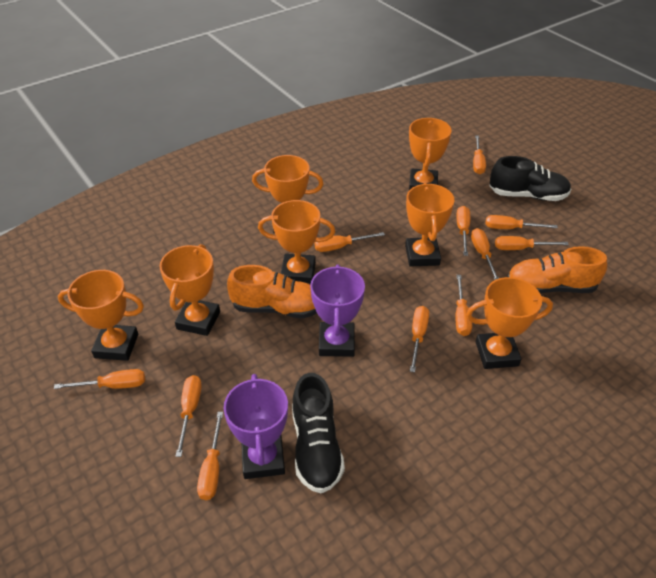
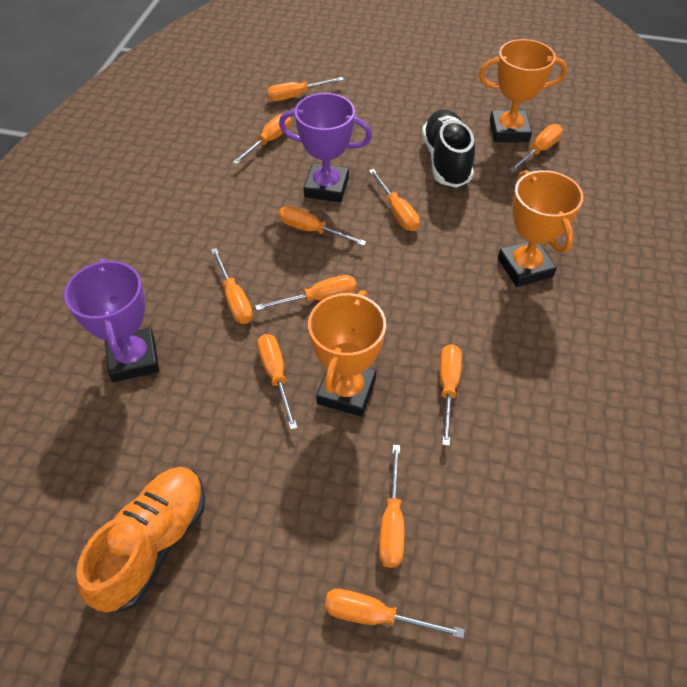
black shoe: 2 -> 1
orange shoe: 2 -> 1
orange trophy: 7 -> 3

